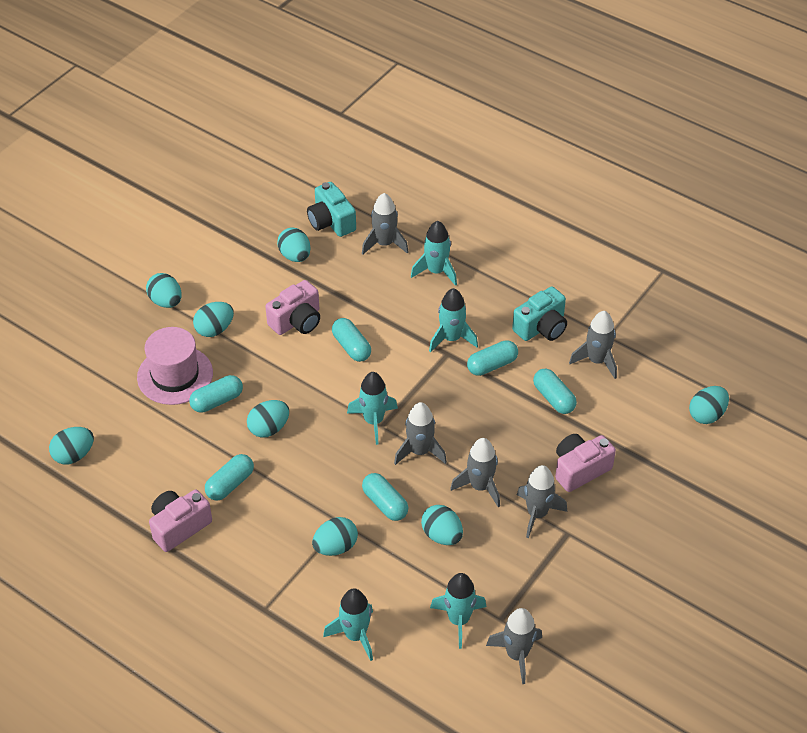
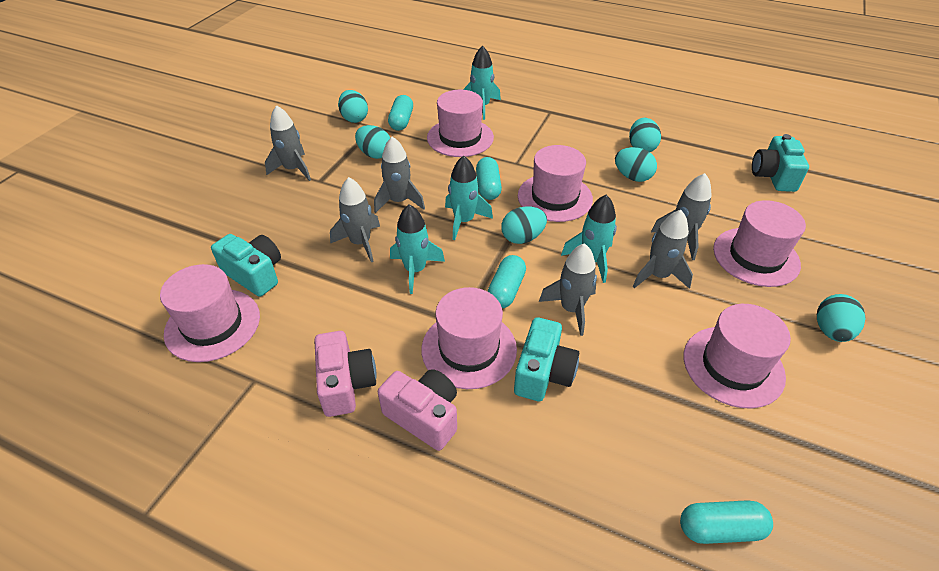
pink camera: 3 -> 2
pink hat: 1 -> 6
turquoise camera: 2 -> 3
turquoise capsule: 6 -> 4
turquoise egg: 8 -> 6
turquoise rocket: 5 -> 4

